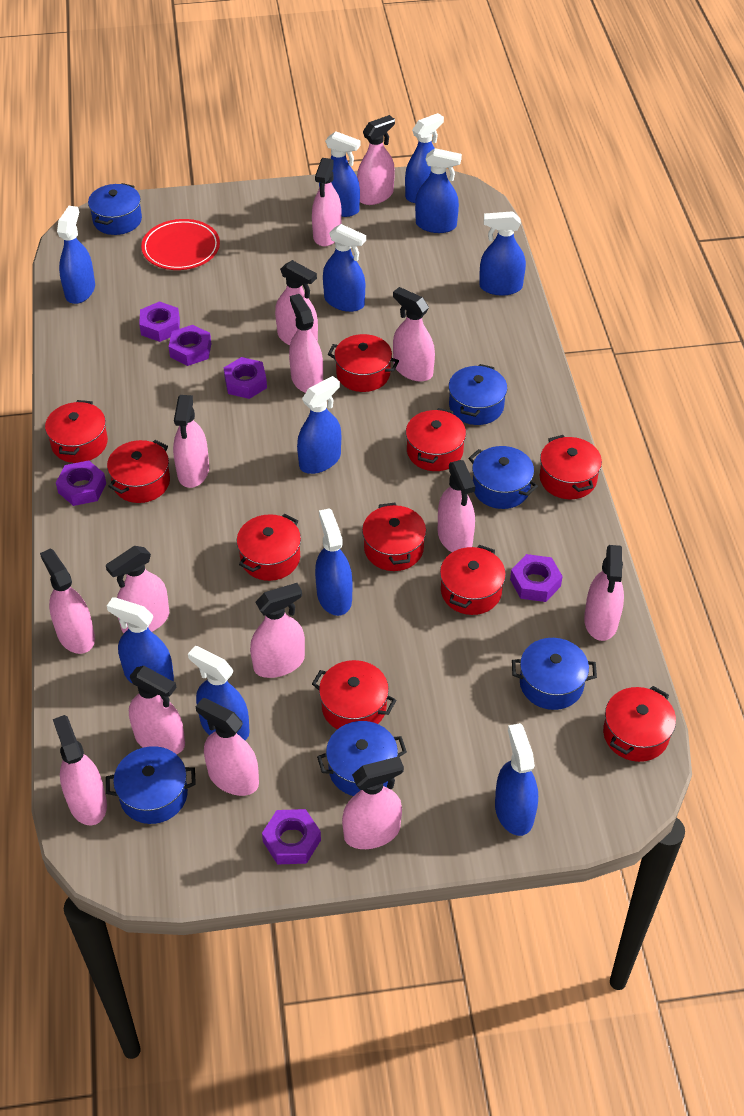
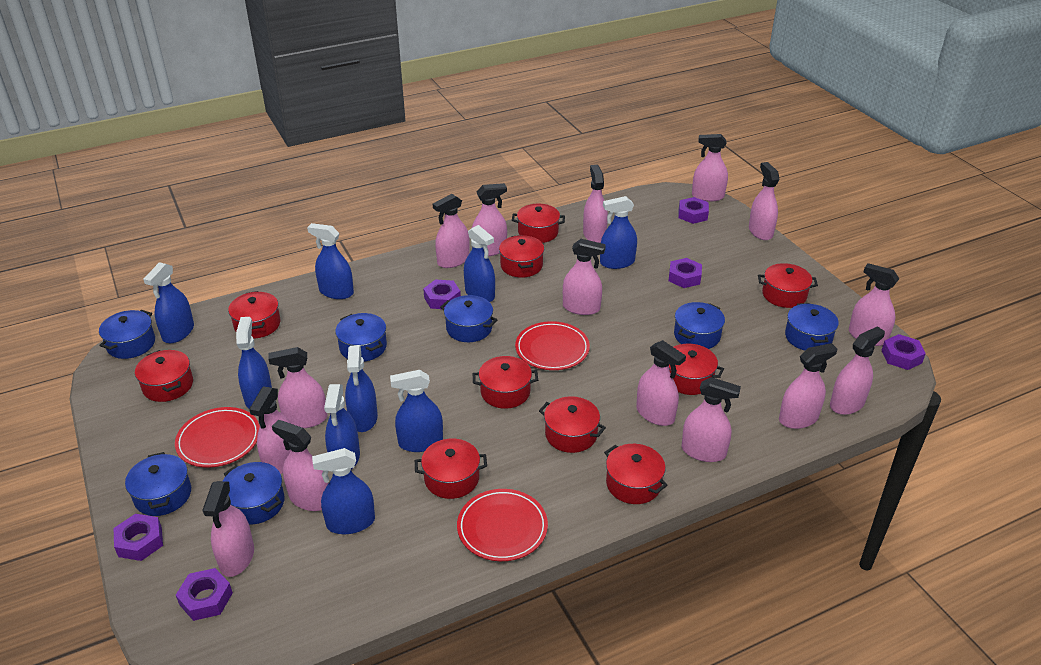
blue pot: 6 -> 7
blue spray bottle: 11 -> 9
red plate: 1 -> 3

